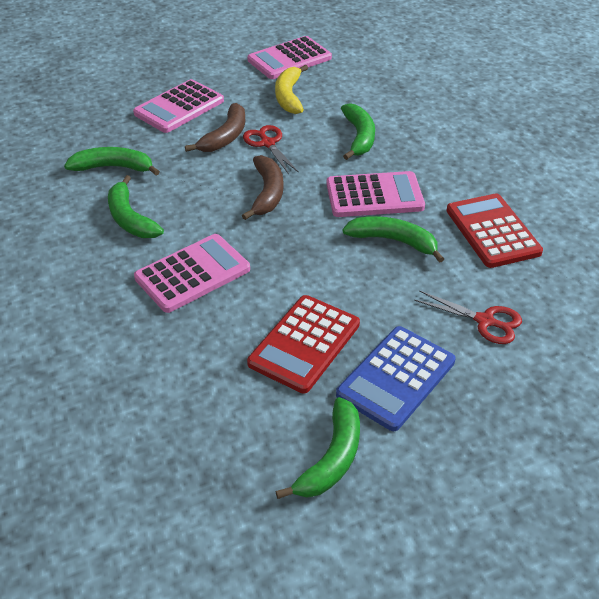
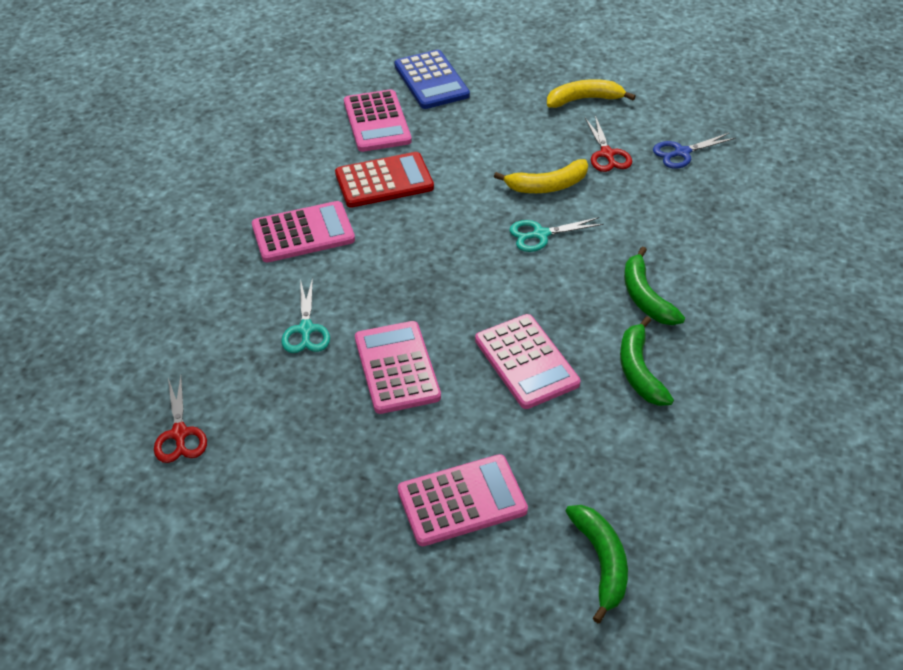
blue scissors: 0 -> 1
brown banana: 2 -> 0
green banana: 5 -> 3
pink calculator: 4 -> 5
red calculator: 2 -> 1
turquoise scissors: 0 -> 2
yellow banana: 1 -> 2

